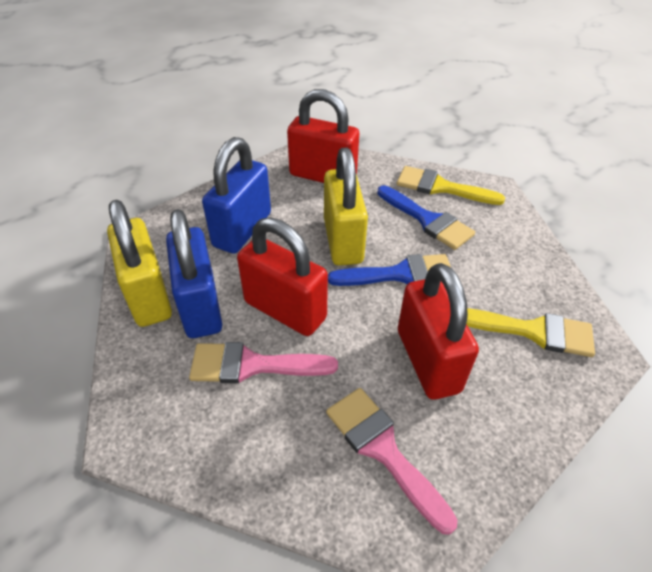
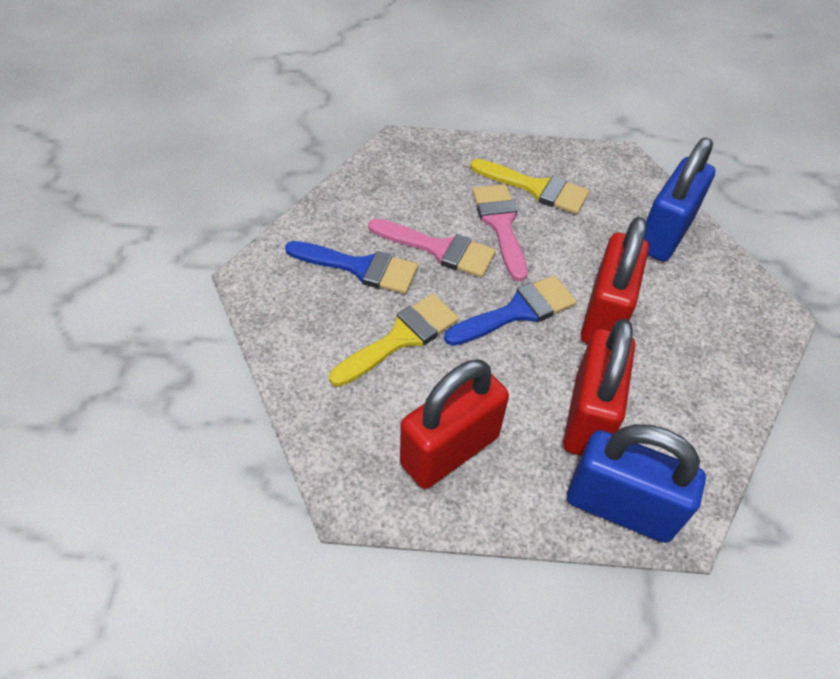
yellow padlock: 2 -> 0

